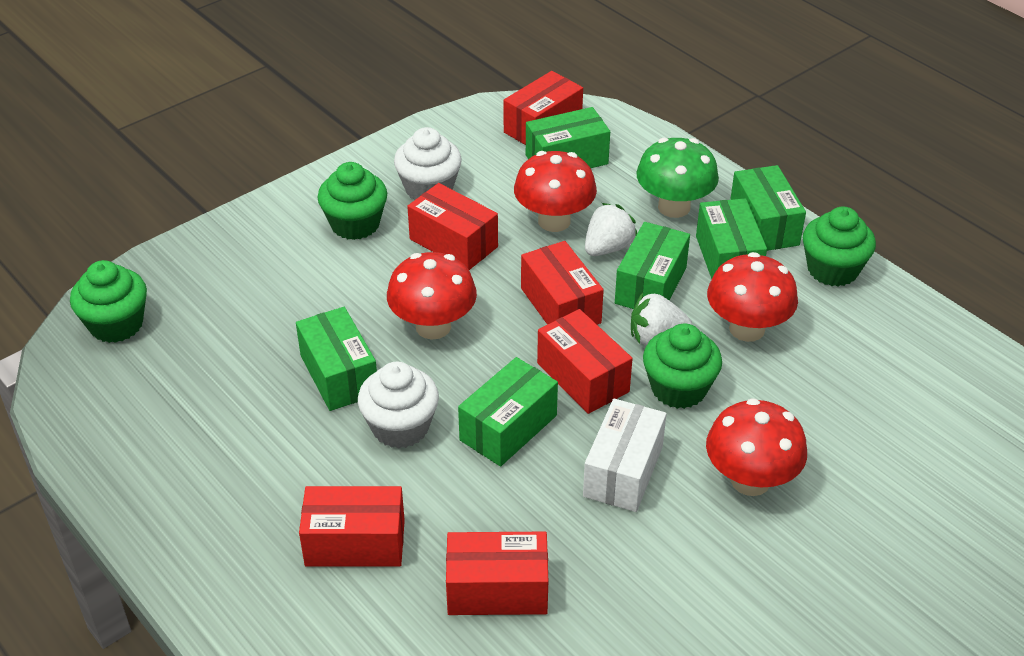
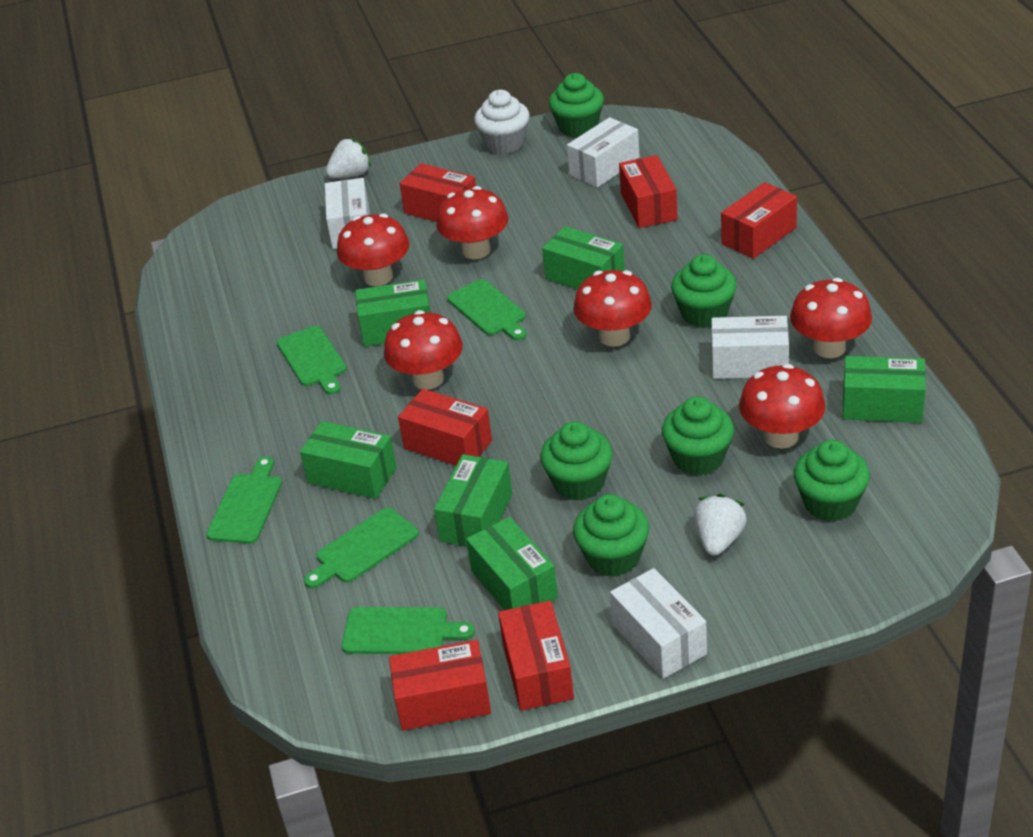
green cupcake: 4 -> 6
green cutting board: 0 -> 5
green mushroom: 1 -> 0
red mushroom: 4 -> 6
white box: 1 -> 4
white cupcake: 2 -> 1

